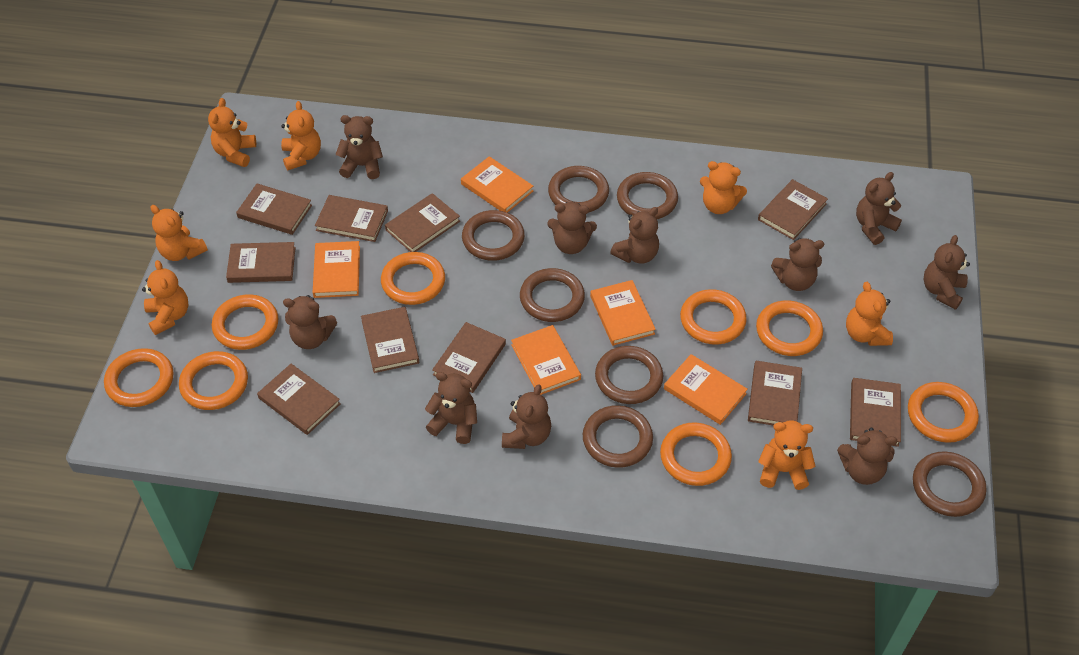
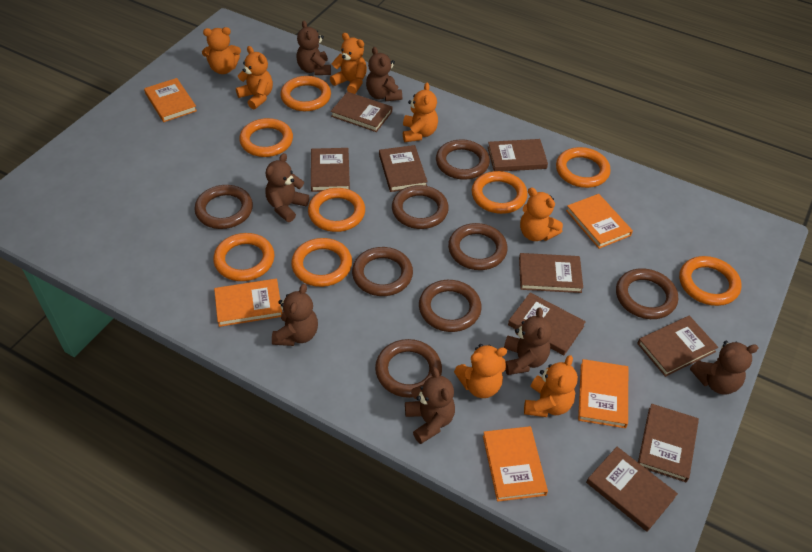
brown book: 10 -> 9
brown ring: 7 -> 8
brown teddy bear: 10 -> 7

